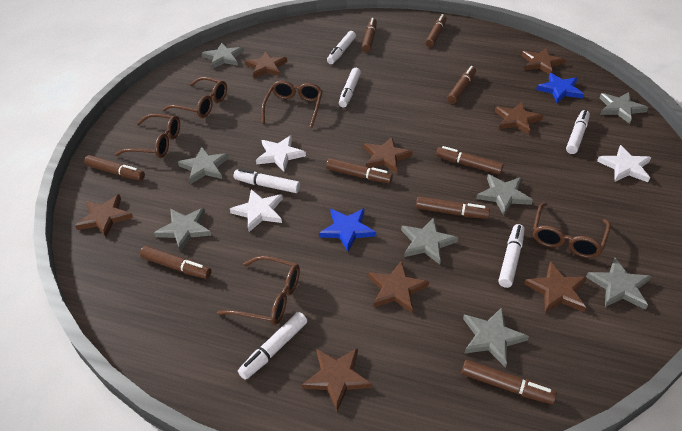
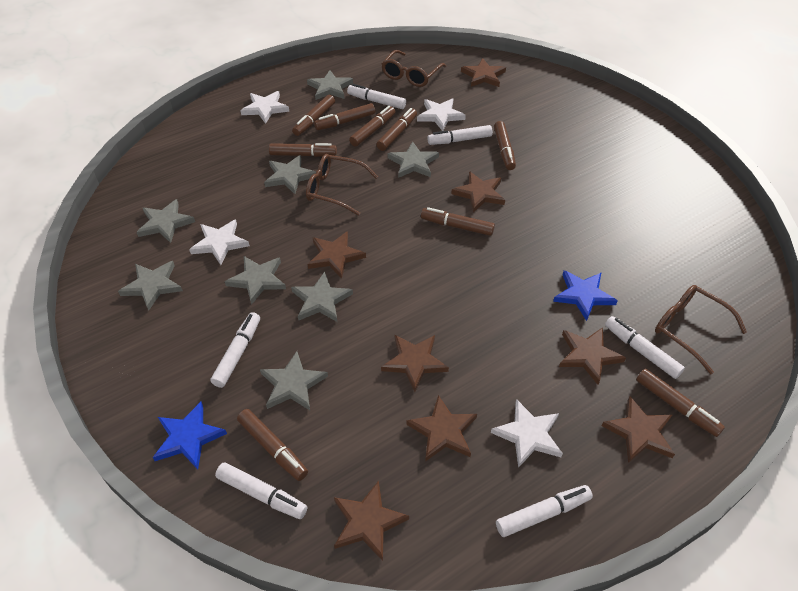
brown glasses: 5 -> 3
white star: 3 -> 4

